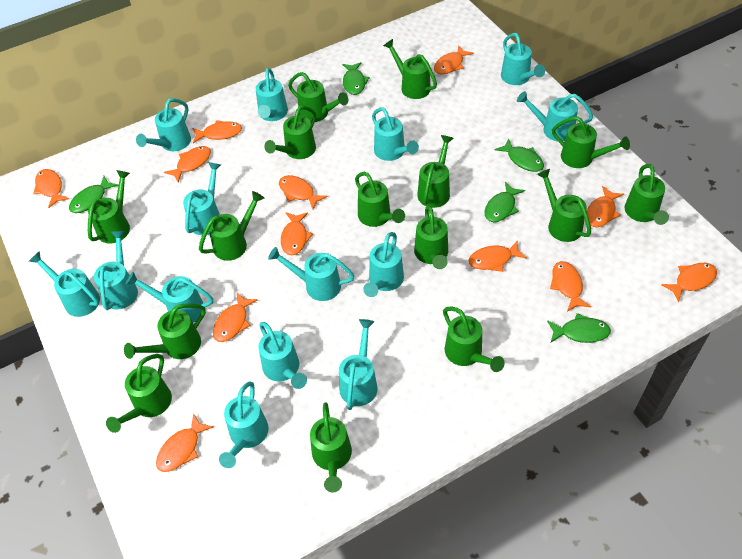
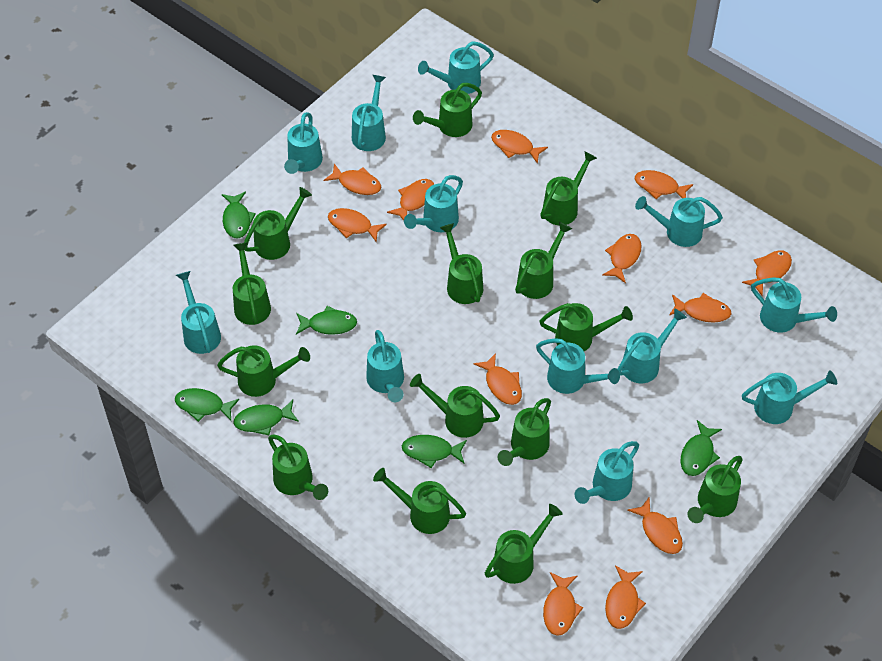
green fish: 5 -> 6
green watering can: 15 -> 14
turquoise watering can: 14 -> 12

